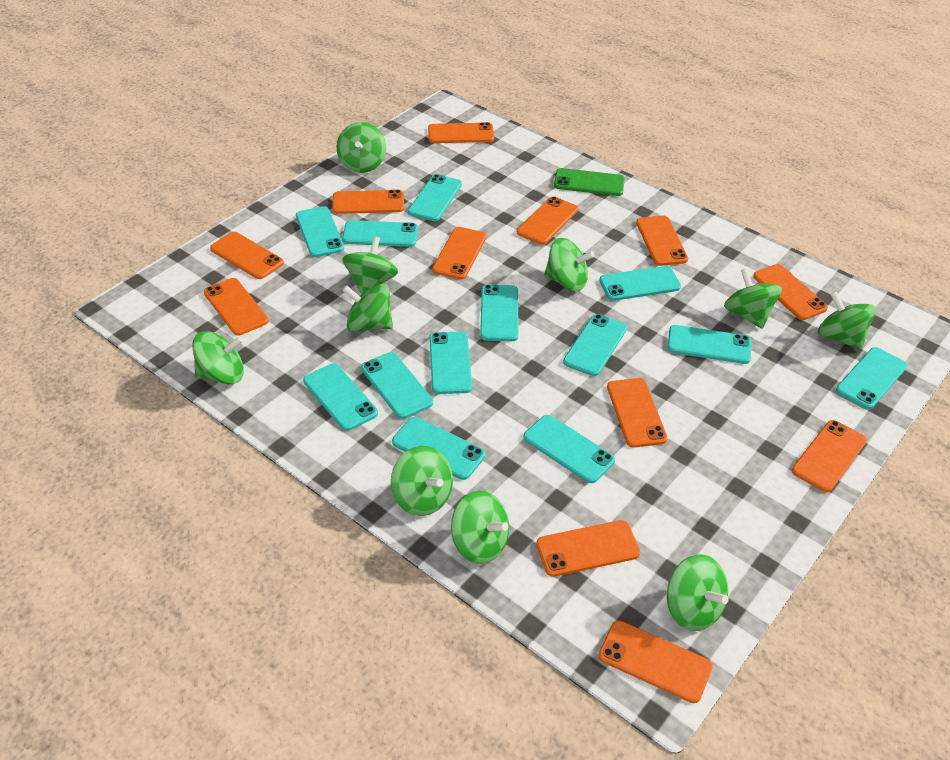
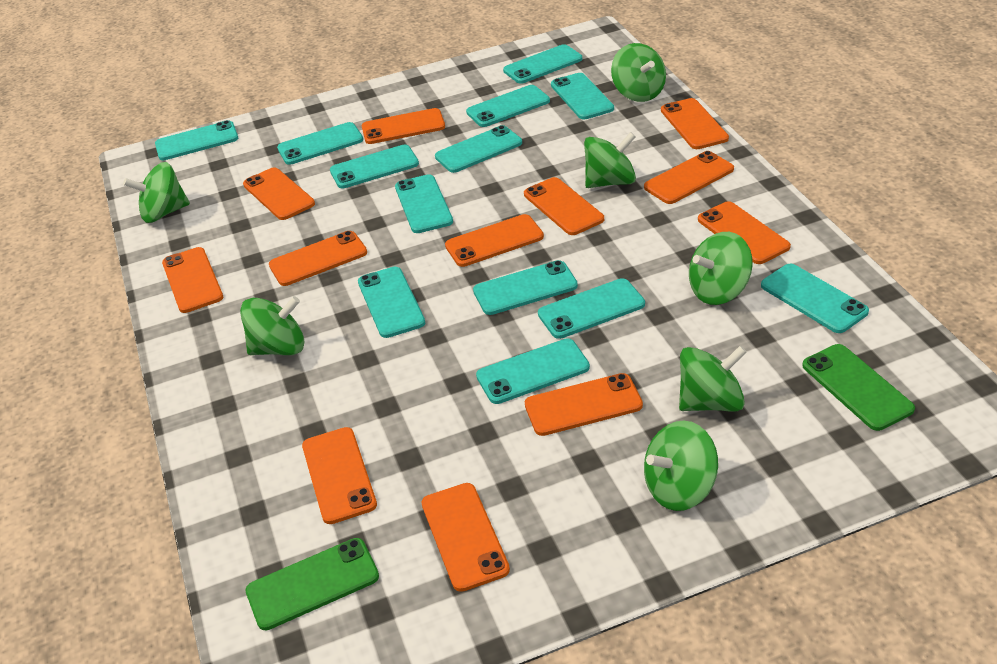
green phone: 1 -> 2
green spinning top: 10 -> 7

